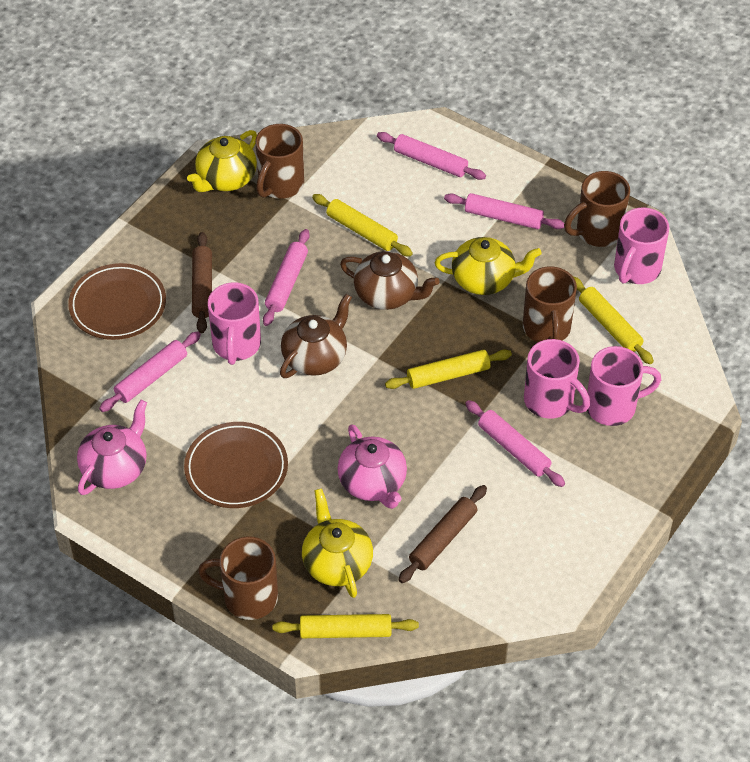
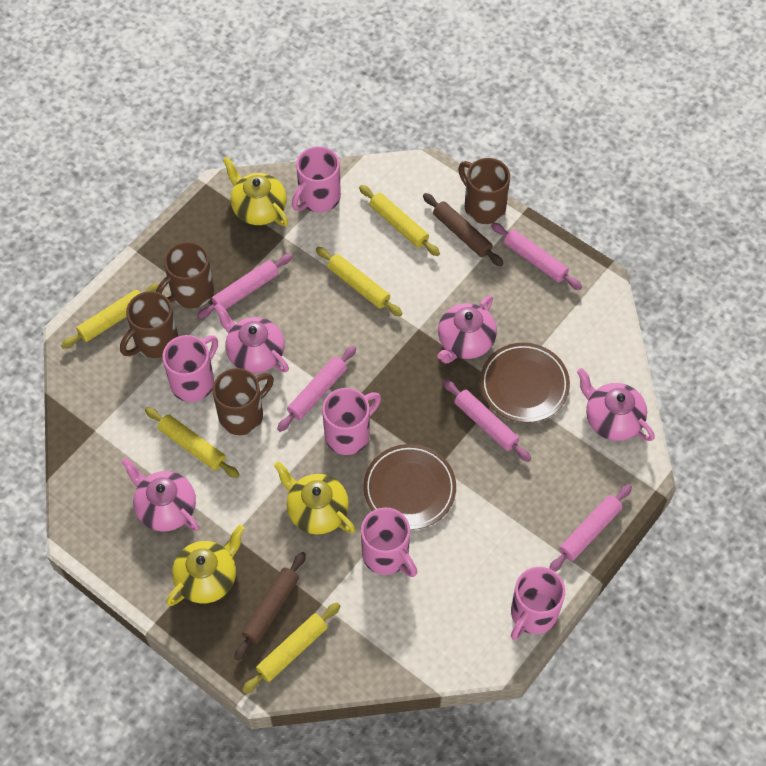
brown teapot: 2 -> 0
pink mug: 4 -> 5
pink teapot: 2 -> 4
yellow rolling pin: 4 -> 5

